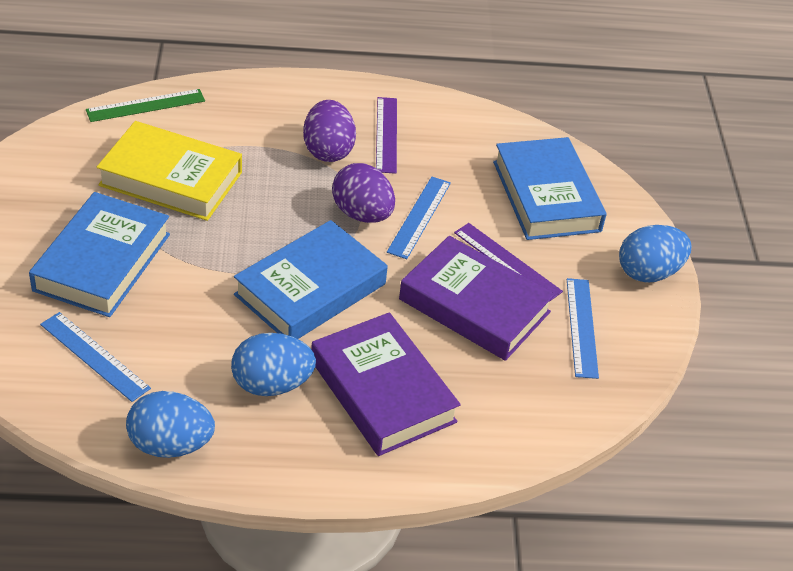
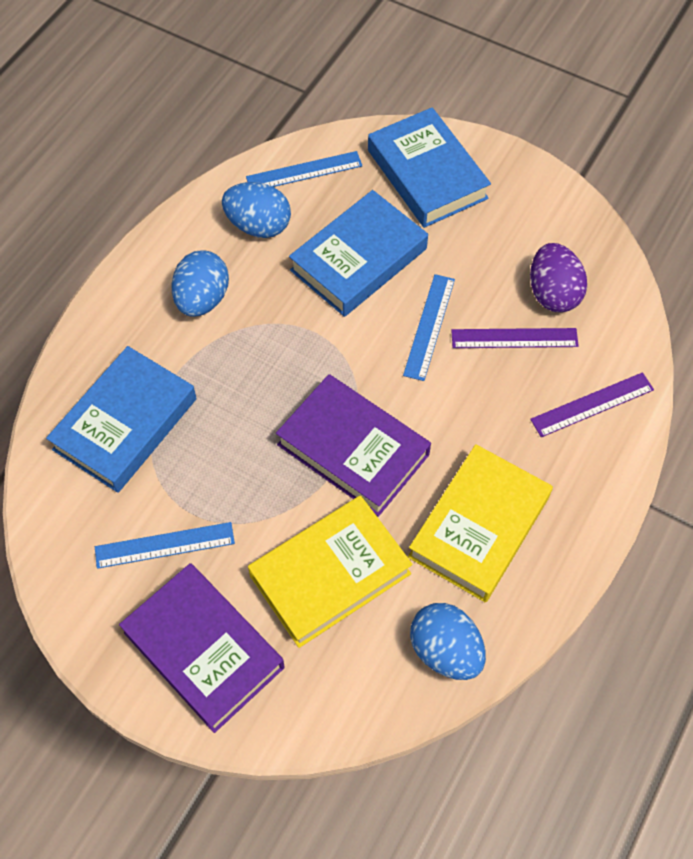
green ruler: 1 -> 0
purple egg: 2 -> 1
yellow book: 1 -> 2

